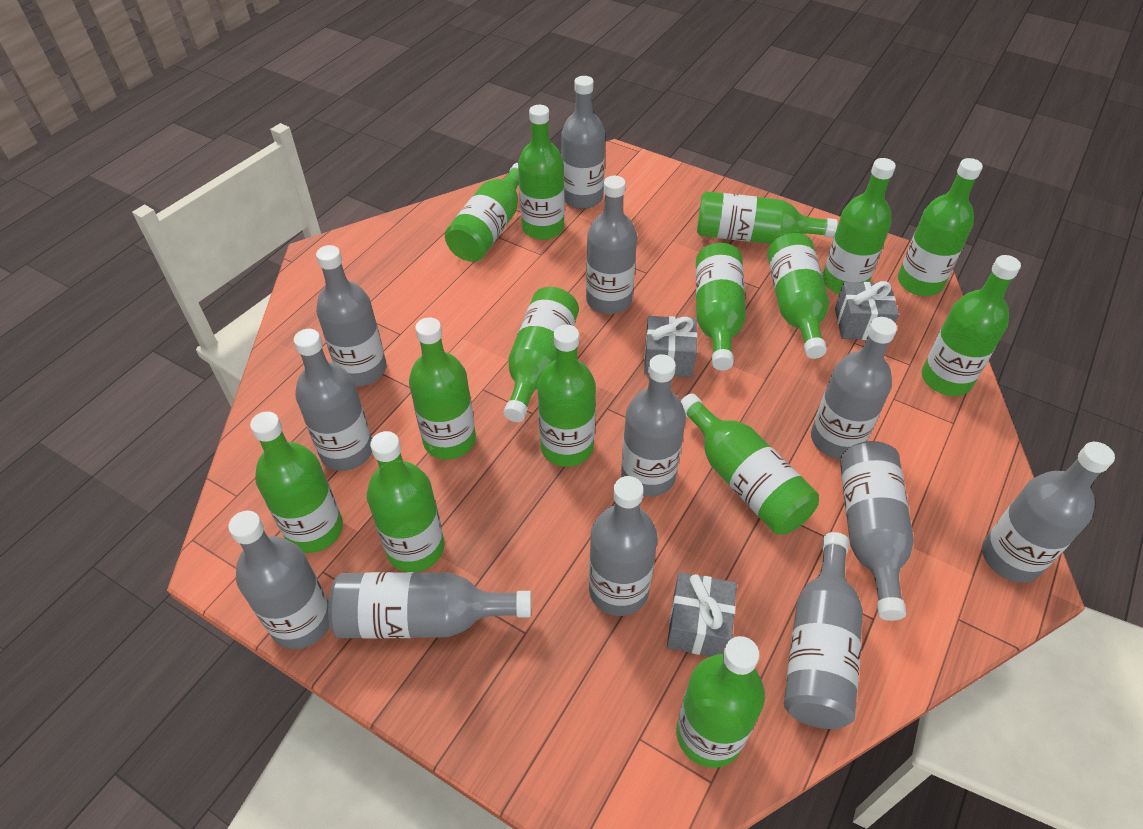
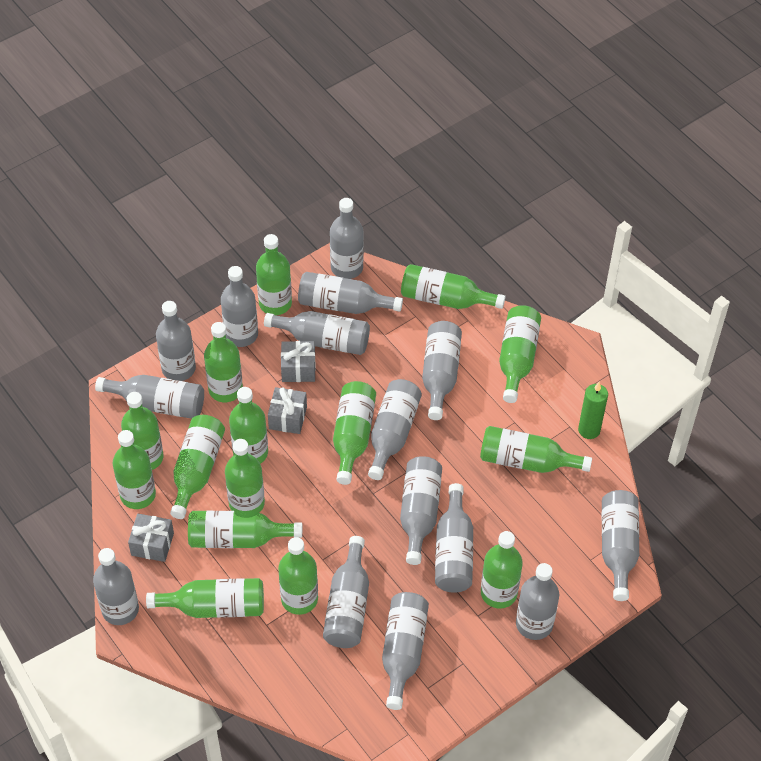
green candle: 0 -> 1
grey bottle: 12 -> 15

